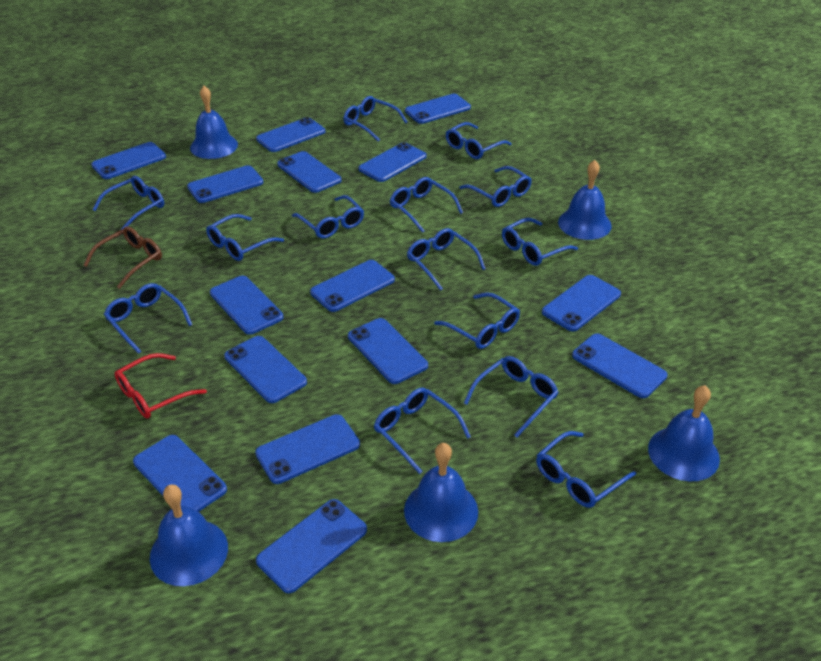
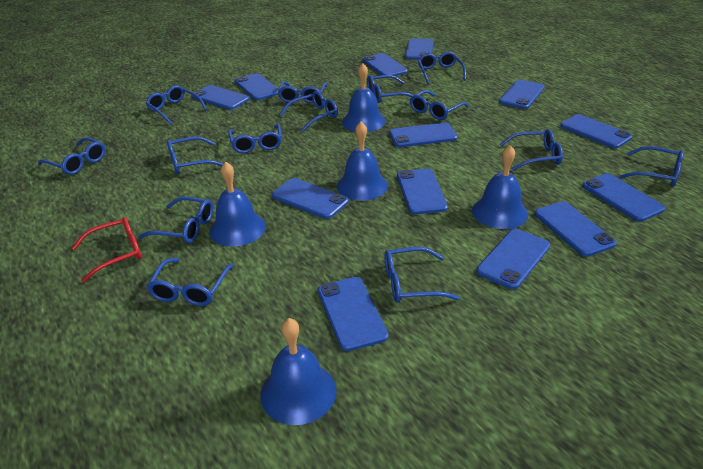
blue phone: 15 -> 13
brown glasses: 1 -> 0

